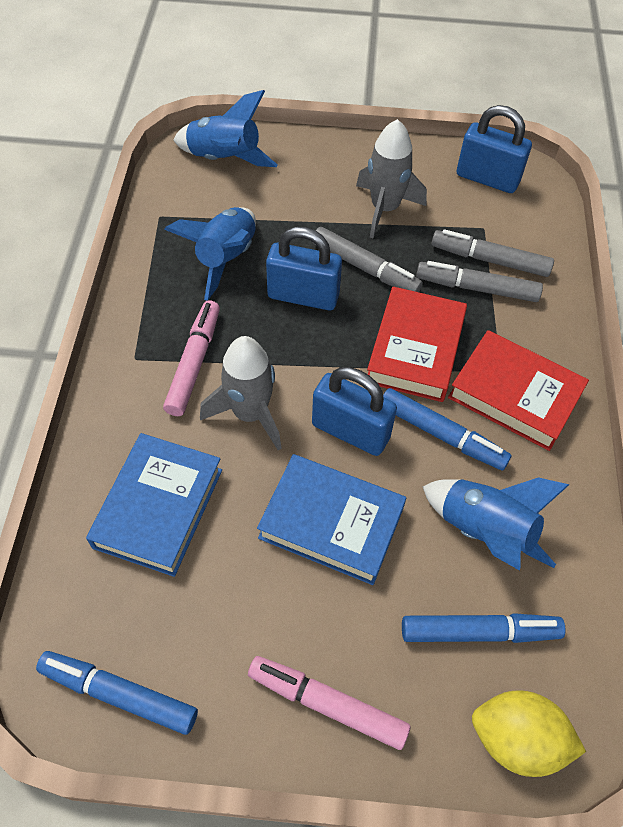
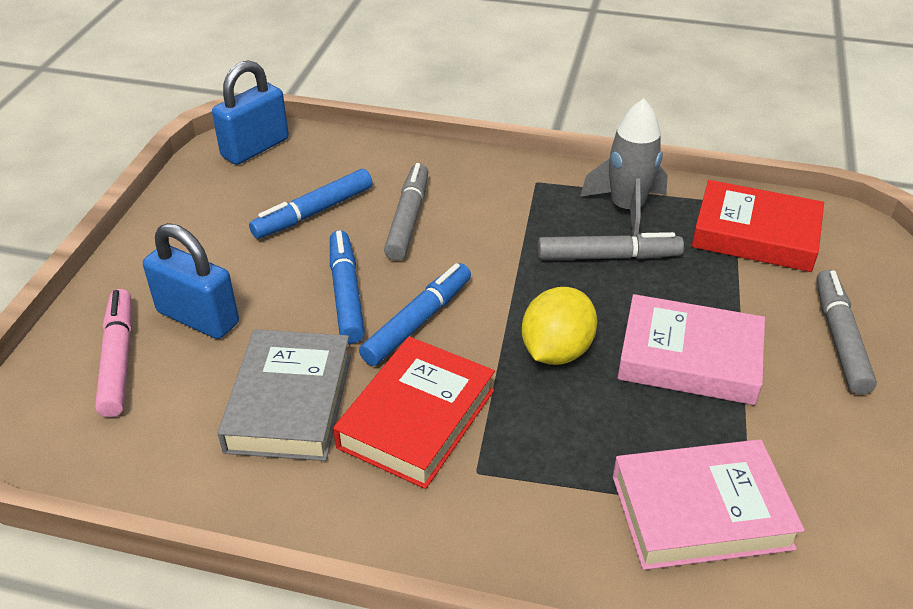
blue book: 2 -> 0
blue padlock: 3 -> 2
blue rocket: 3 -> 0
grey book: 0 -> 1
grey rocket: 2 -> 1
pink book: 0 -> 2
pink marker: 2 -> 1

